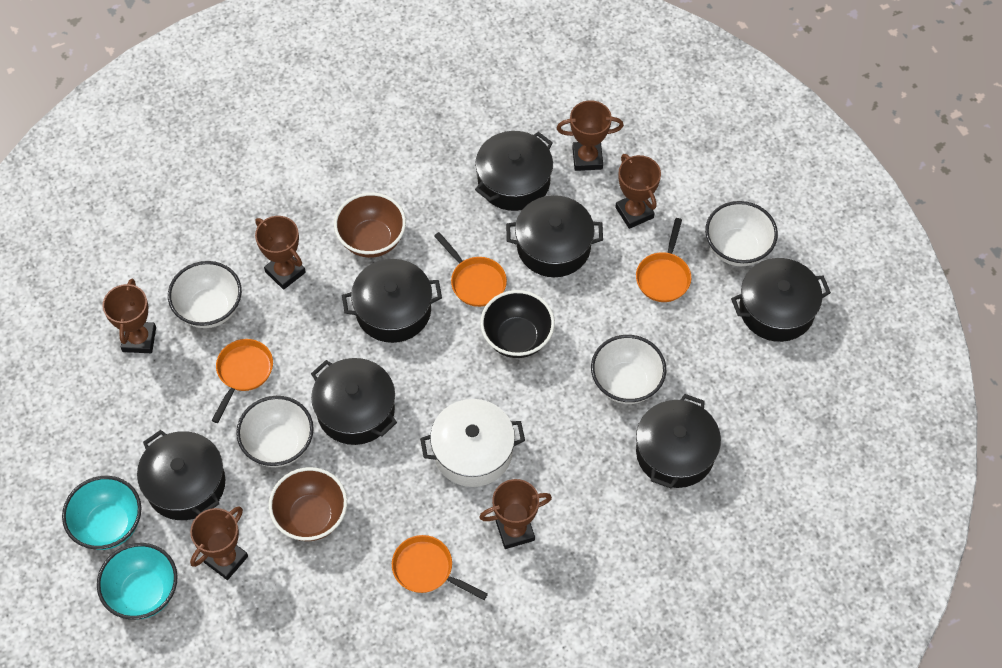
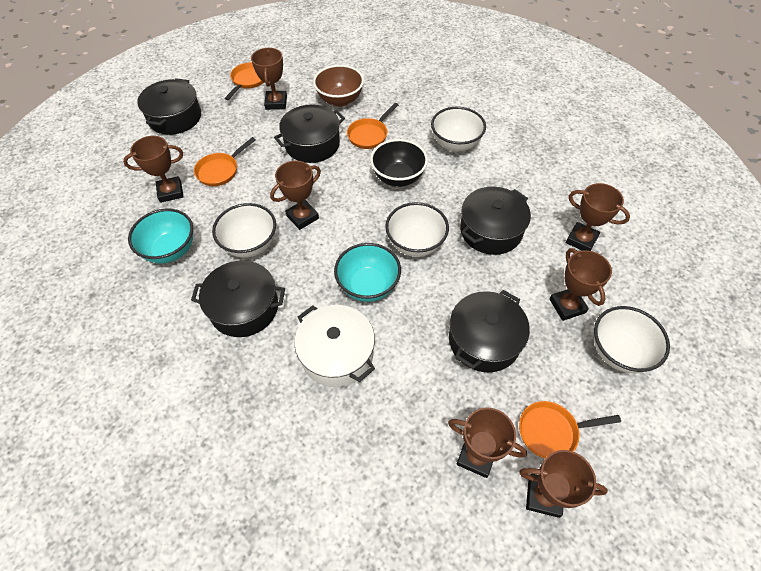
black pot: 7 -> 5
brown bowl: 2 -> 1
brown trophy: 6 -> 7

